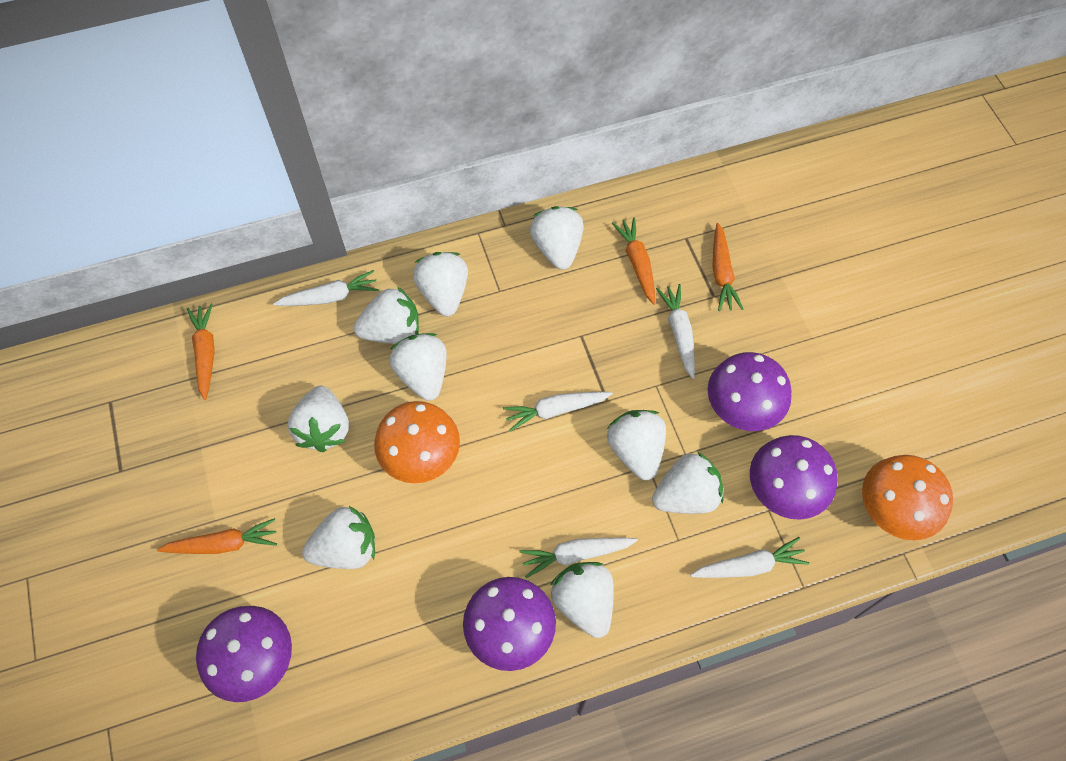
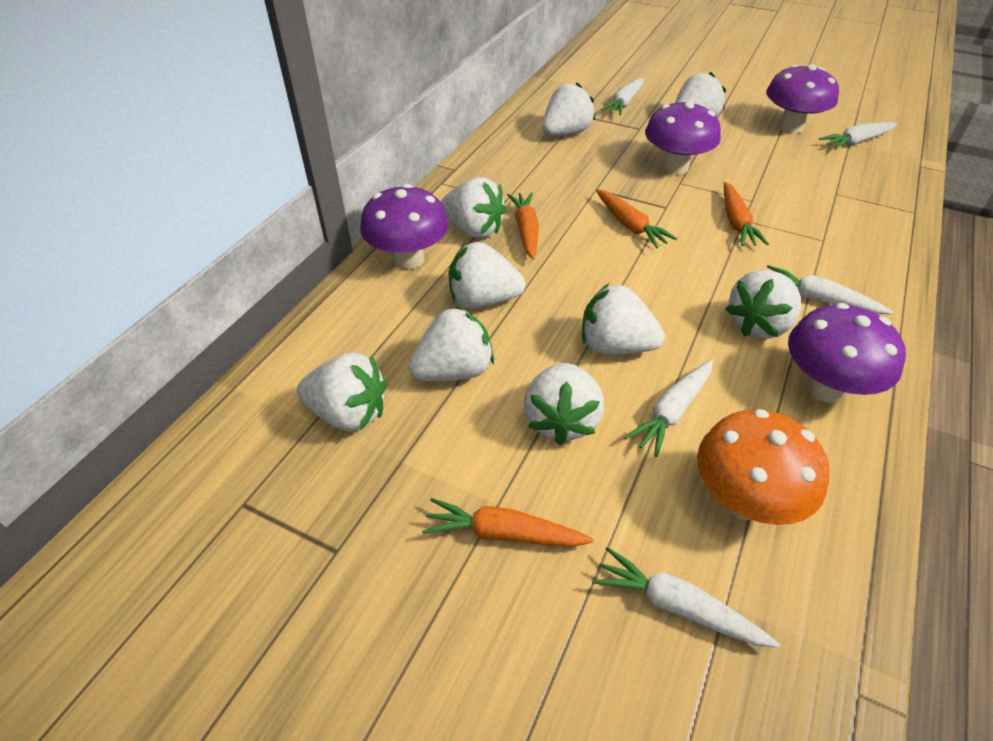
orange mushroom: 2 -> 1

